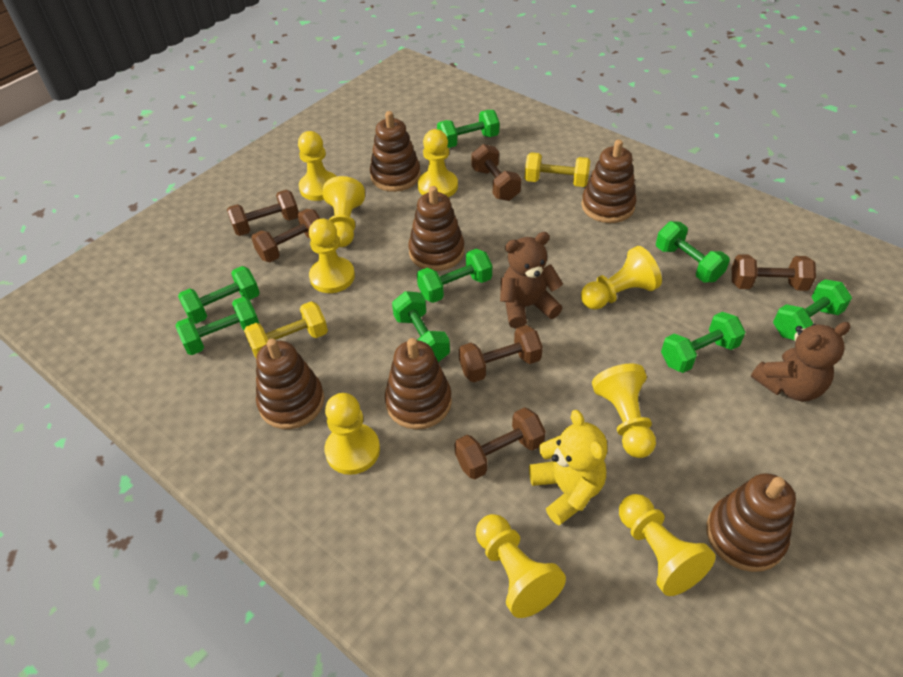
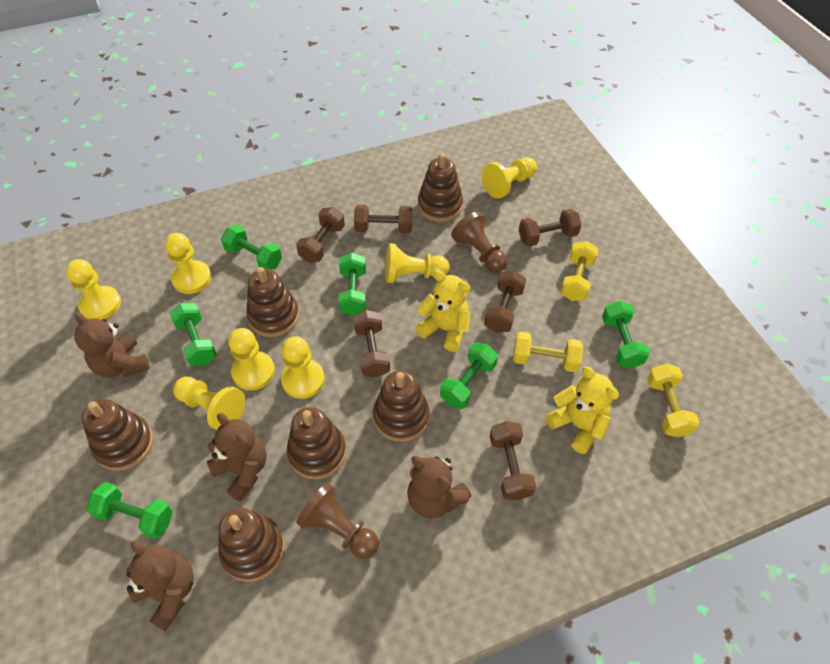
brown pawn: 0 -> 2
brown teddy bear: 2 -> 4
green dumbbell: 8 -> 6
yellow dumbbell: 2 -> 3
yellow pawn: 9 -> 7
yellow teddy bear: 1 -> 2

